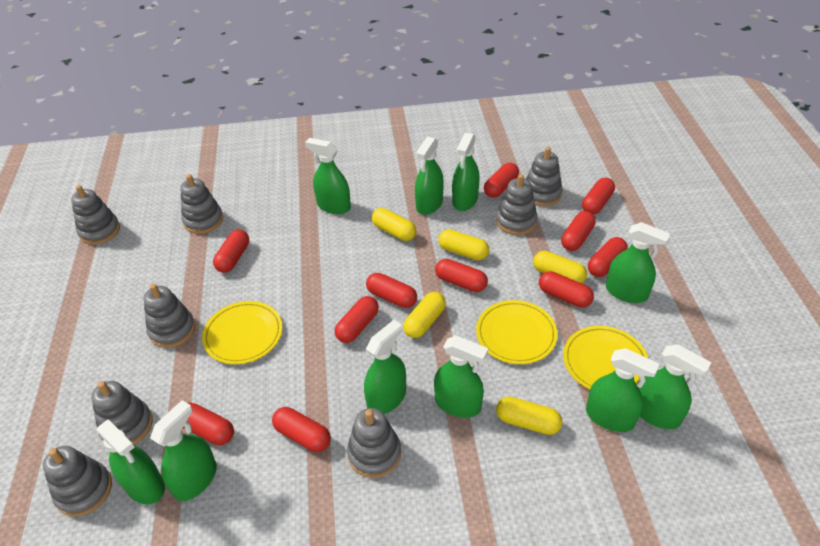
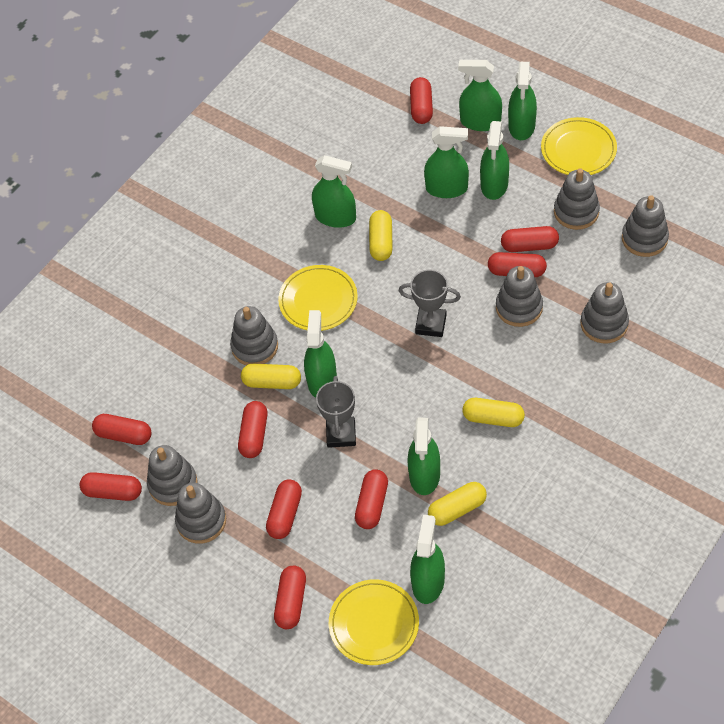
green spray bottle: 10 -> 8
grey stacking toy: 8 -> 7
grey trophy: 0 -> 2
red capsule: 11 -> 9
yellow capsule: 5 -> 4

